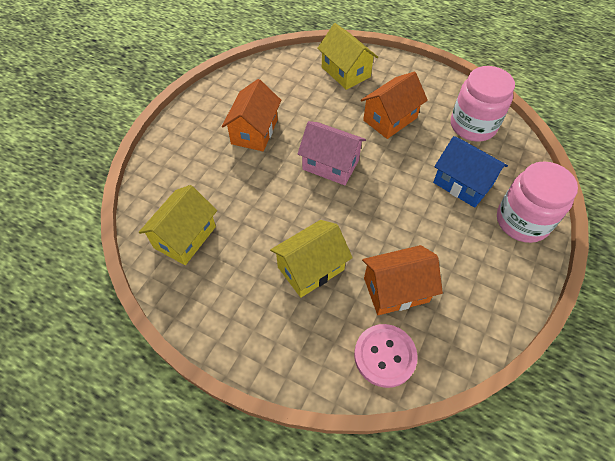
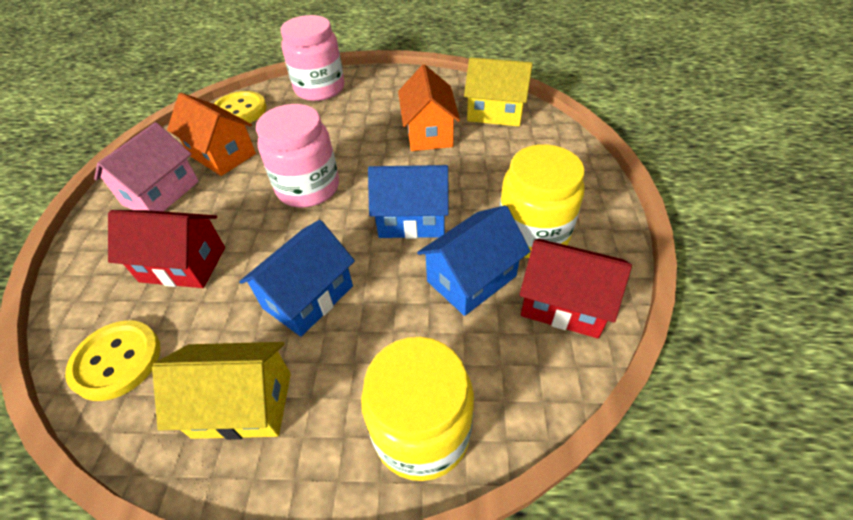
blue house: 1 -> 3
orange house: 3 -> 2
pink button: 1 -> 0
red house: 0 -> 2
yellow button: 0 -> 2
yellow house: 3 -> 2
yellow jar: 0 -> 2

